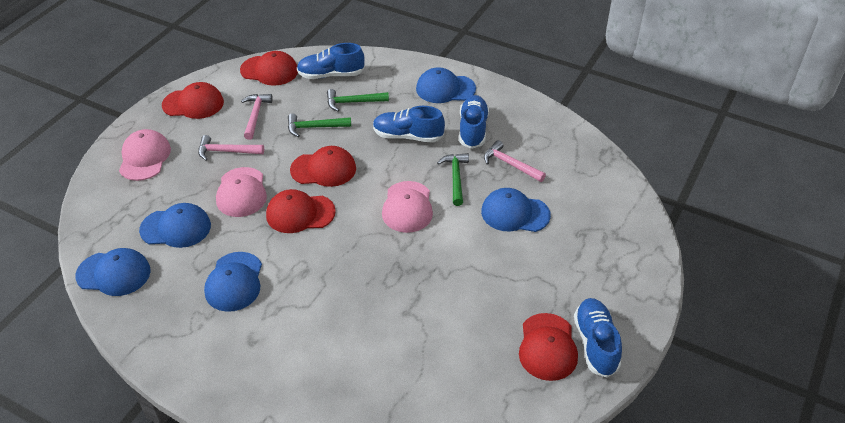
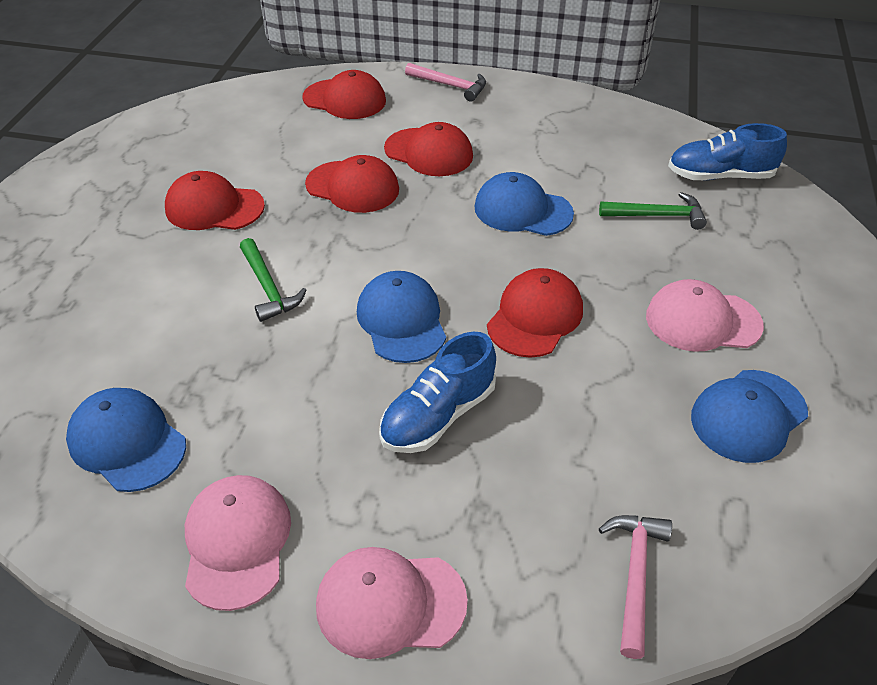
blue cap: 5 -> 4
blue shoe: 4 -> 2
green hammer: 3 -> 2
pink hammer: 3 -> 2

